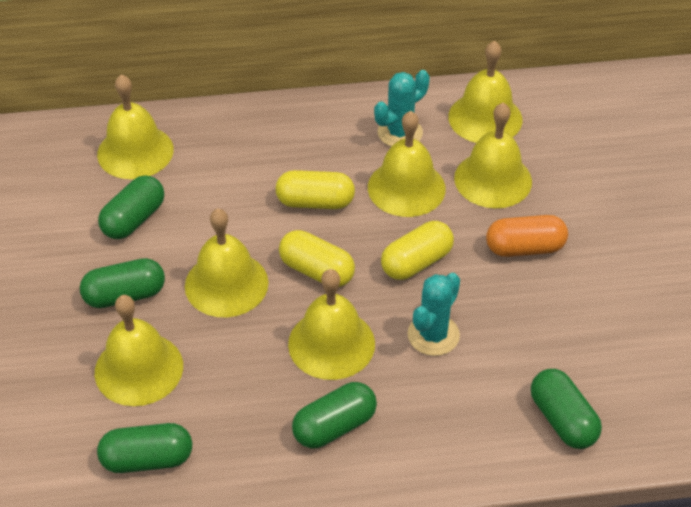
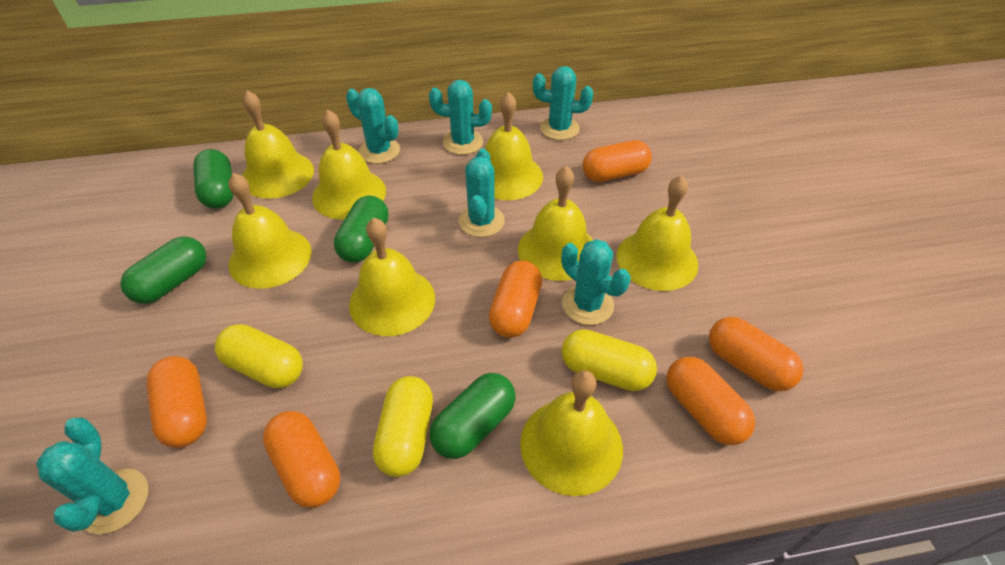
green capsule: 5 -> 4
orange capsule: 1 -> 6
turquoise cactus: 2 -> 6
yellow bell: 7 -> 8

